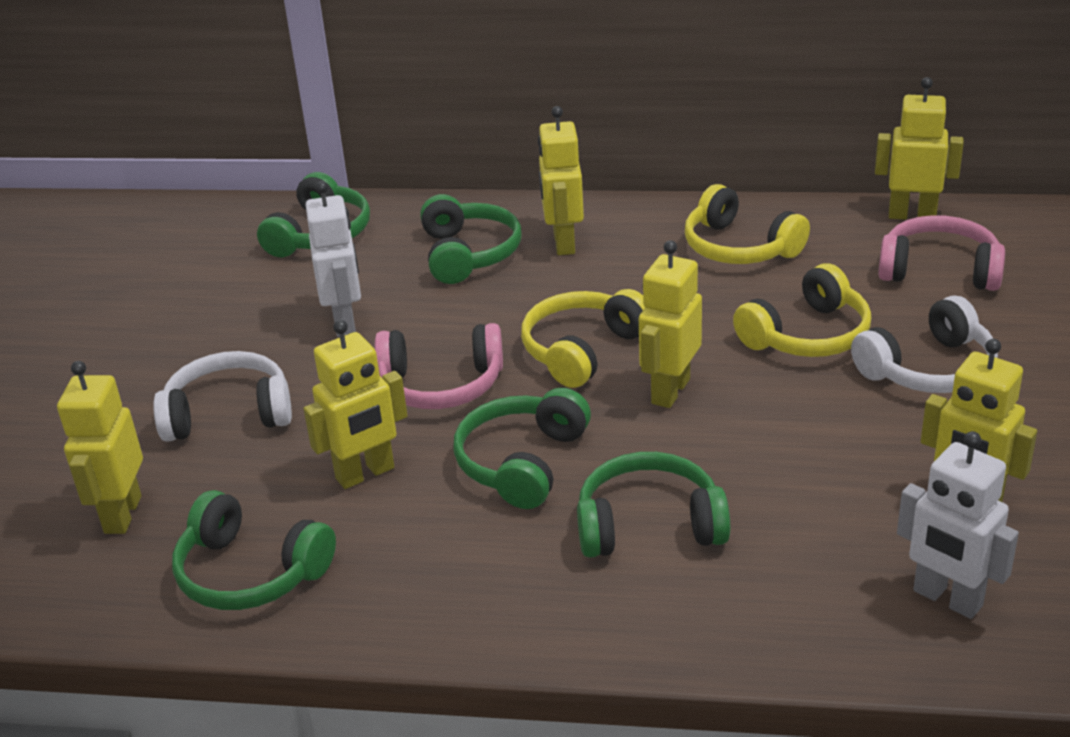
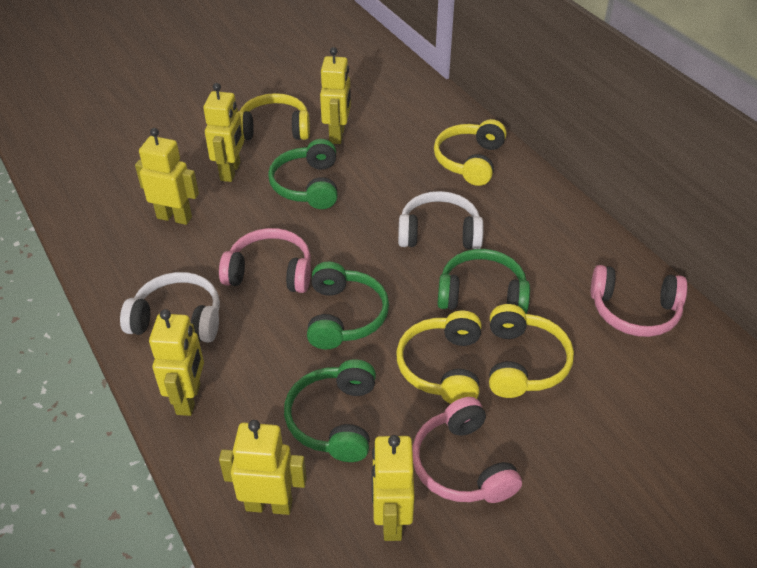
green headphones: 5 -> 4
pink headphones: 2 -> 3
white robot: 2 -> 0
yellow headphones: 3 -> 4

